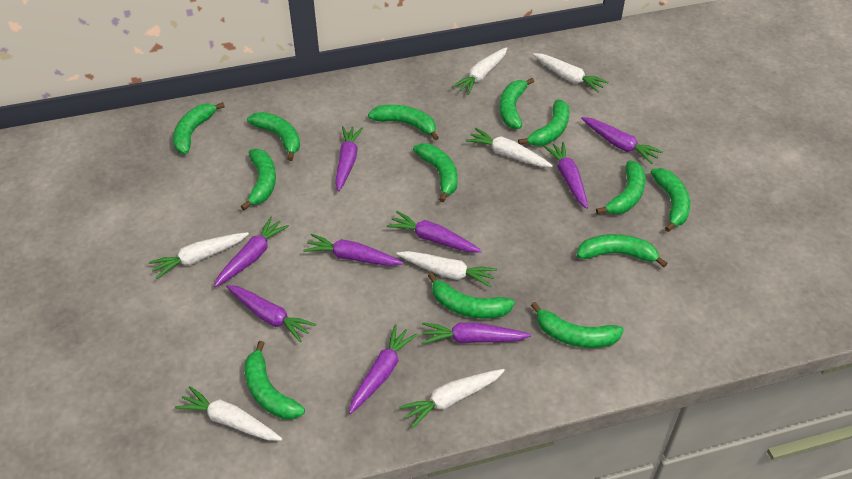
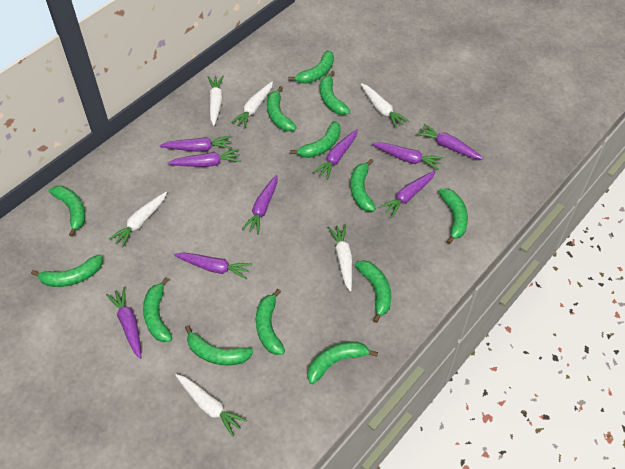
white carrot: 7 -> 6

